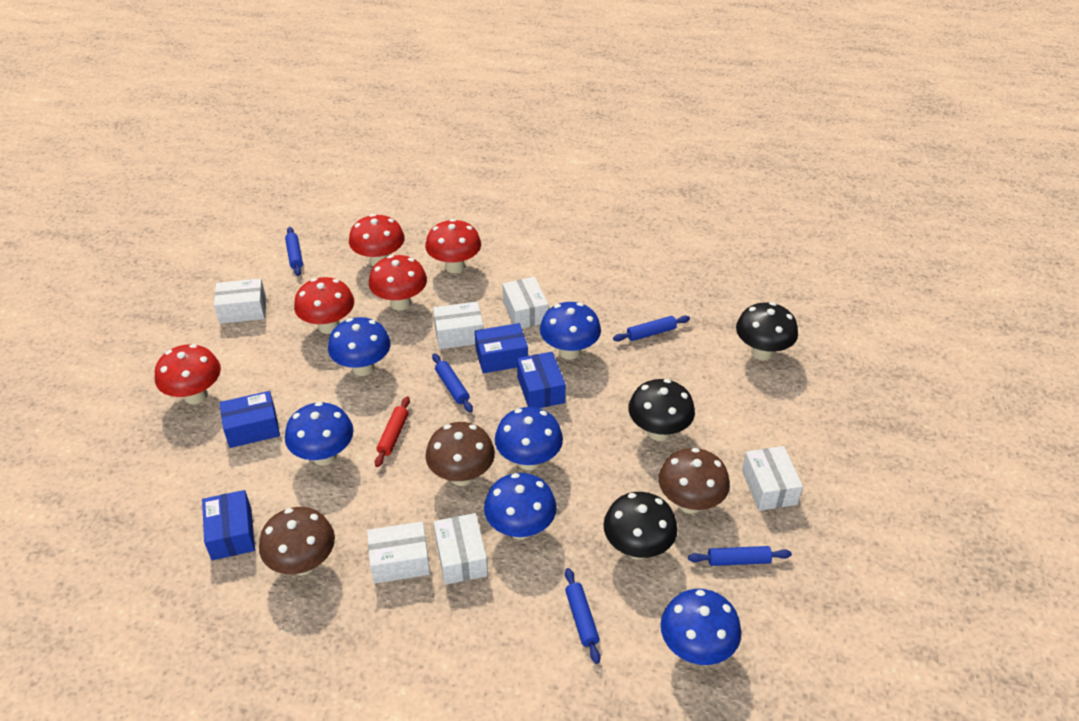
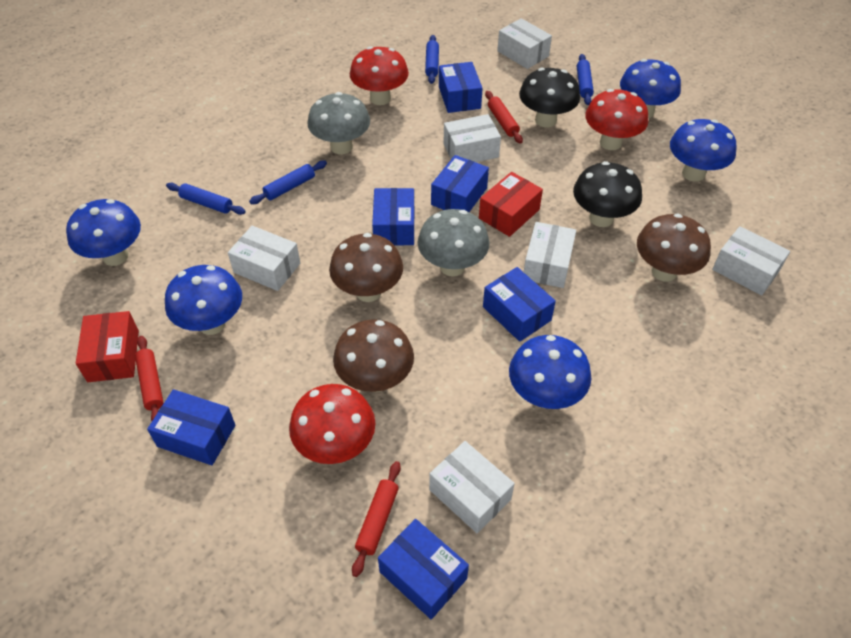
black mushroom: 3 -> 2
blue box: 4 -> 6
blue mushroom: 6 -> 5
blue rolling pin: 5 -> 4
grey mushroom: 0 -> 2
red box: 0 -> 2
red mushroom: 5 -> 3
red rolling pin: 1 -> 3

